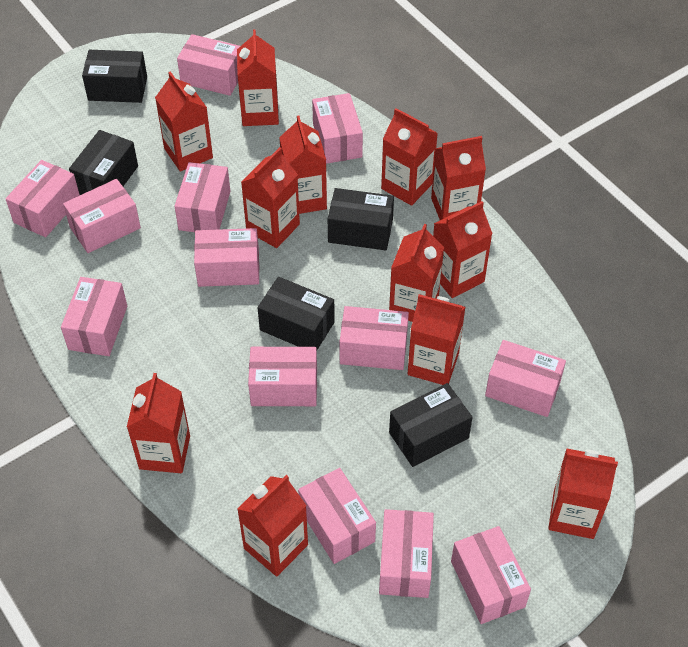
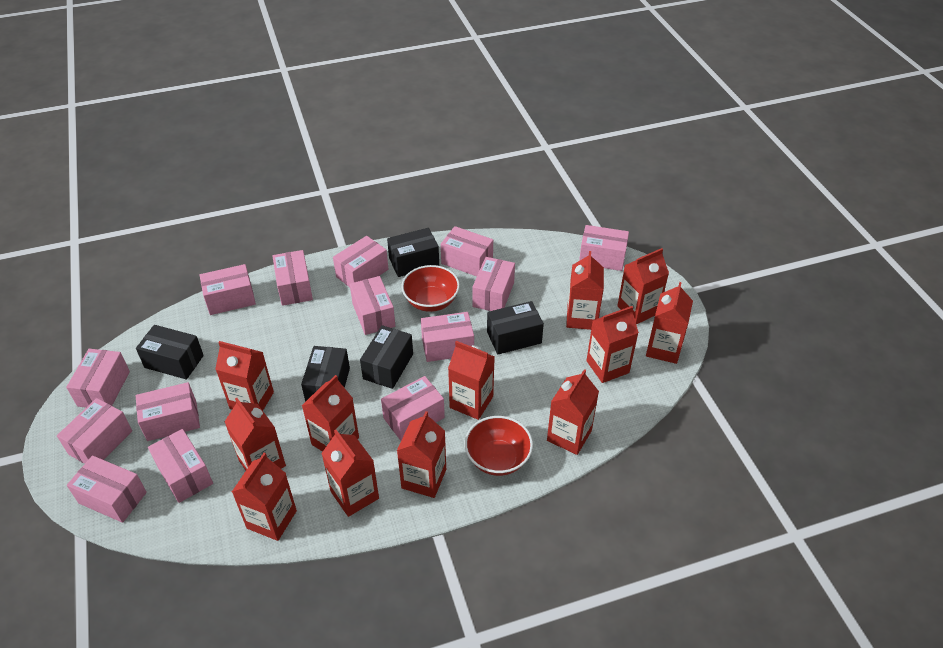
pink box: 13 -> 14
red bowl: 0 -> 2

